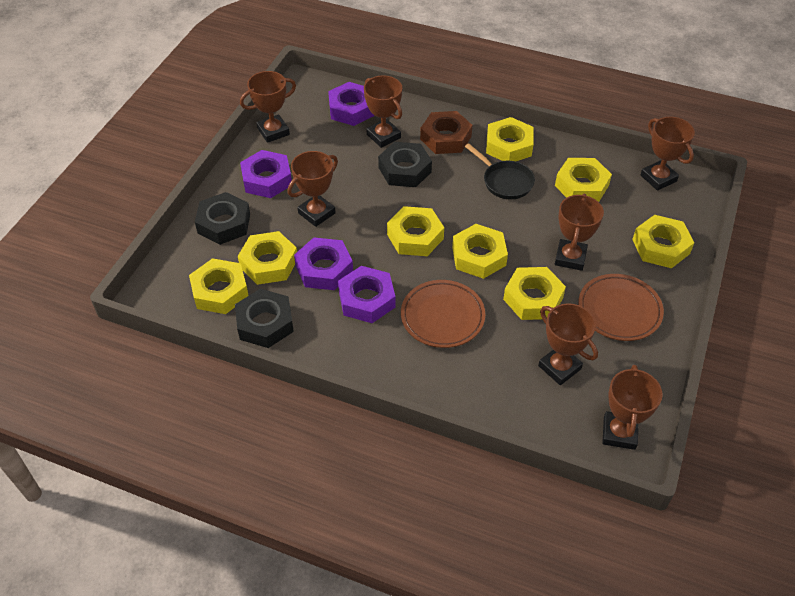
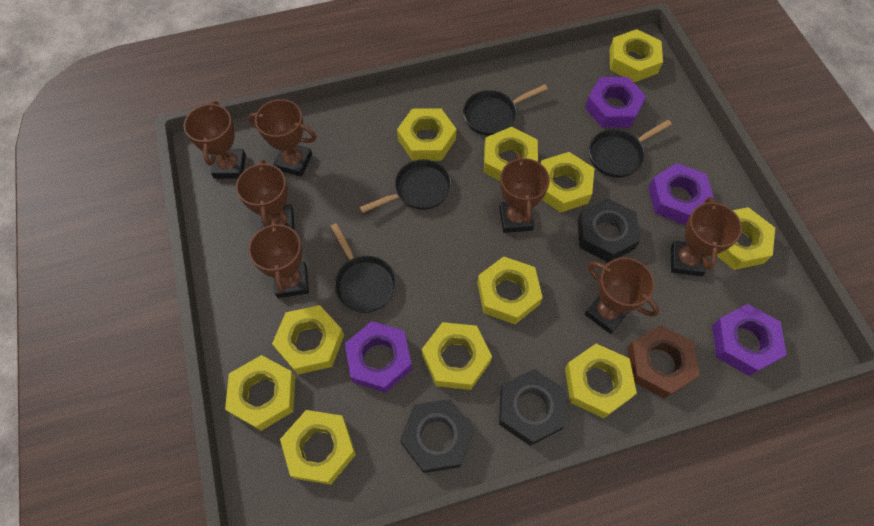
black pan: 1 -> 4
brown plate: 2 -> 0
yellow nut: 8 -> 11

